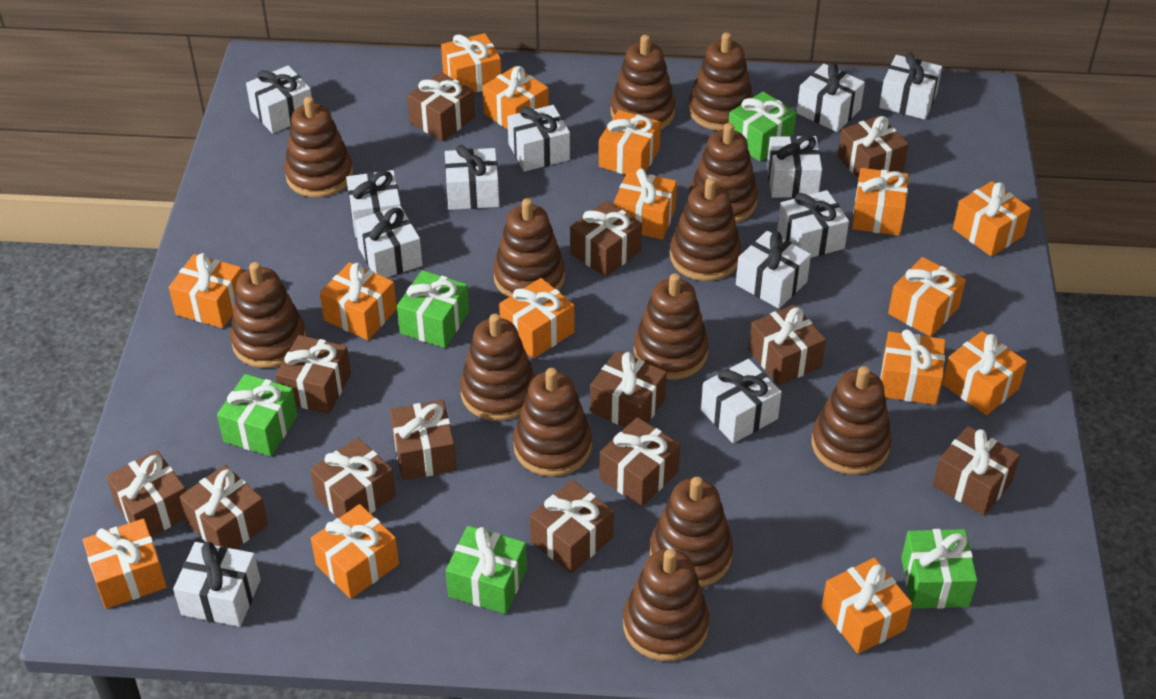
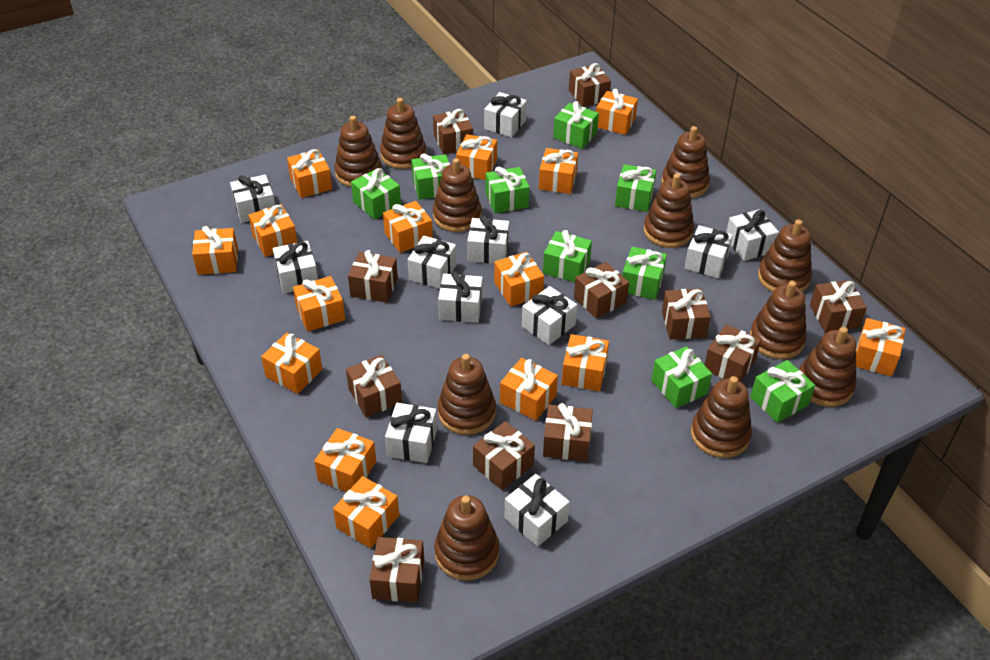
brown gift: 13 -> 11
brown stacking toy: 13 -> 11
green gift: 5 -> 9
white gift: 12 -> 11

